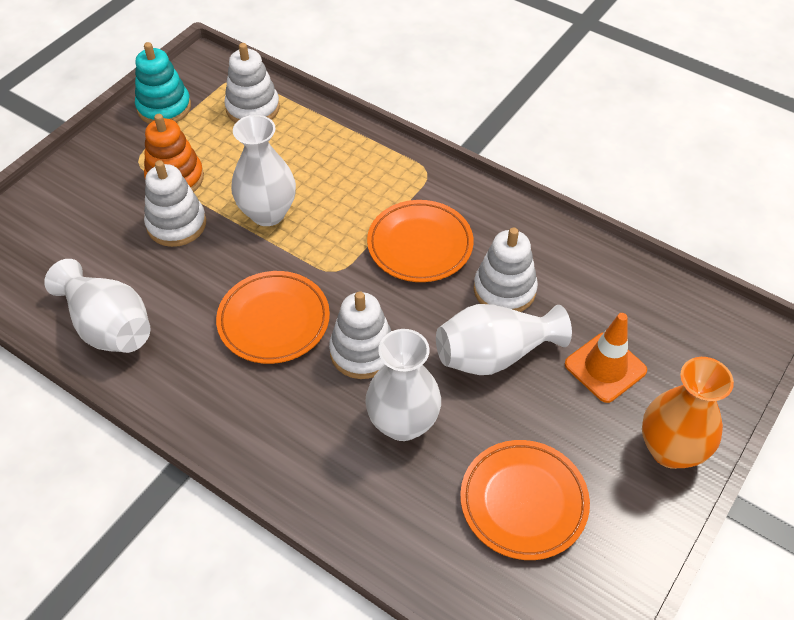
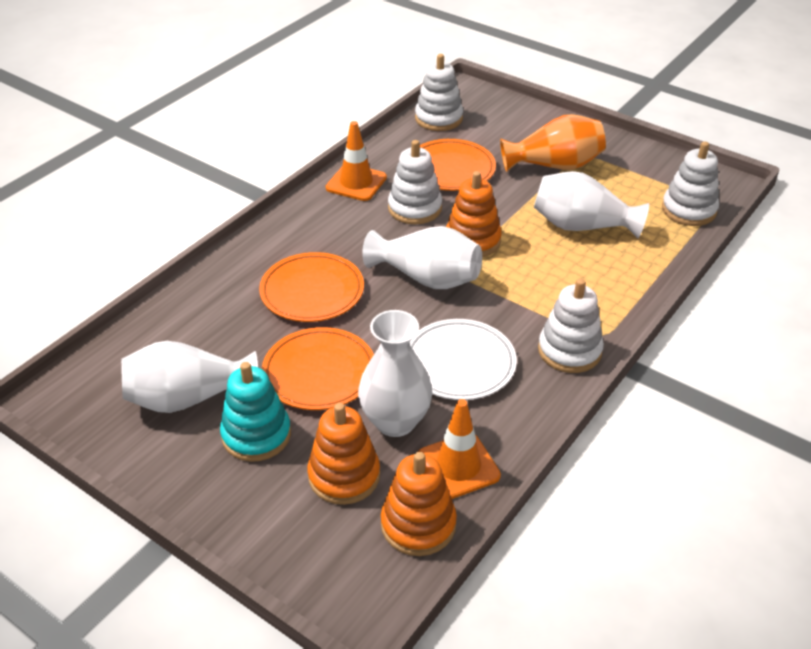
orange stacking toy: 1 -> 3
orange traffic cone: 1 -> 2
white plate: 0 -> 1

